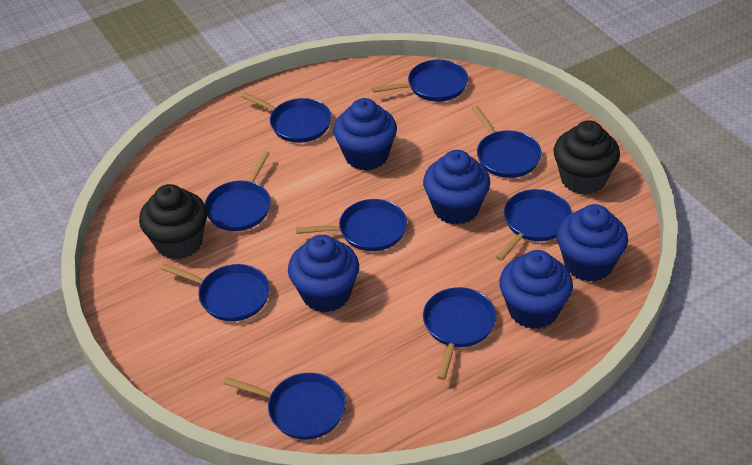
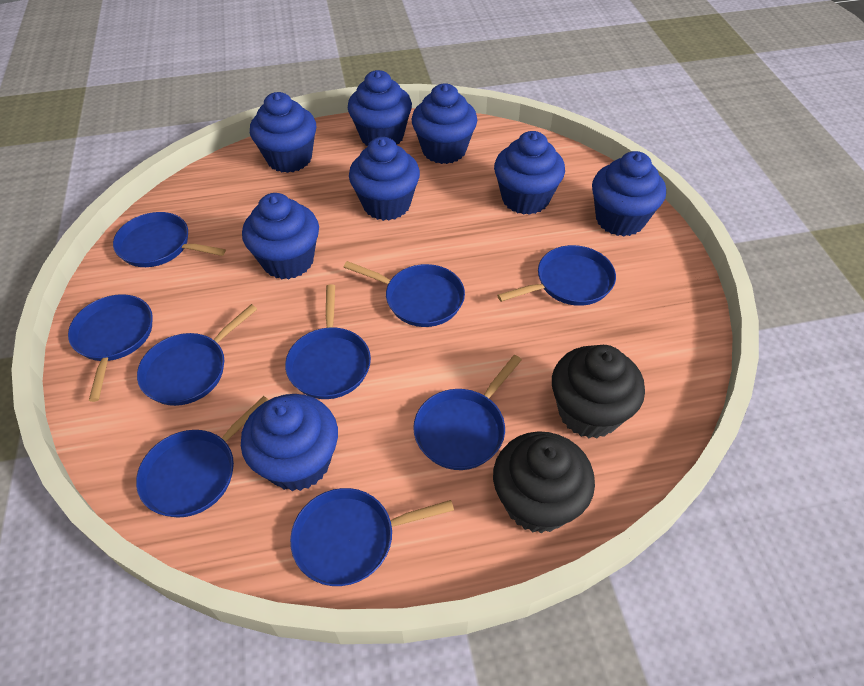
blue cupcake: 5 -> 8

